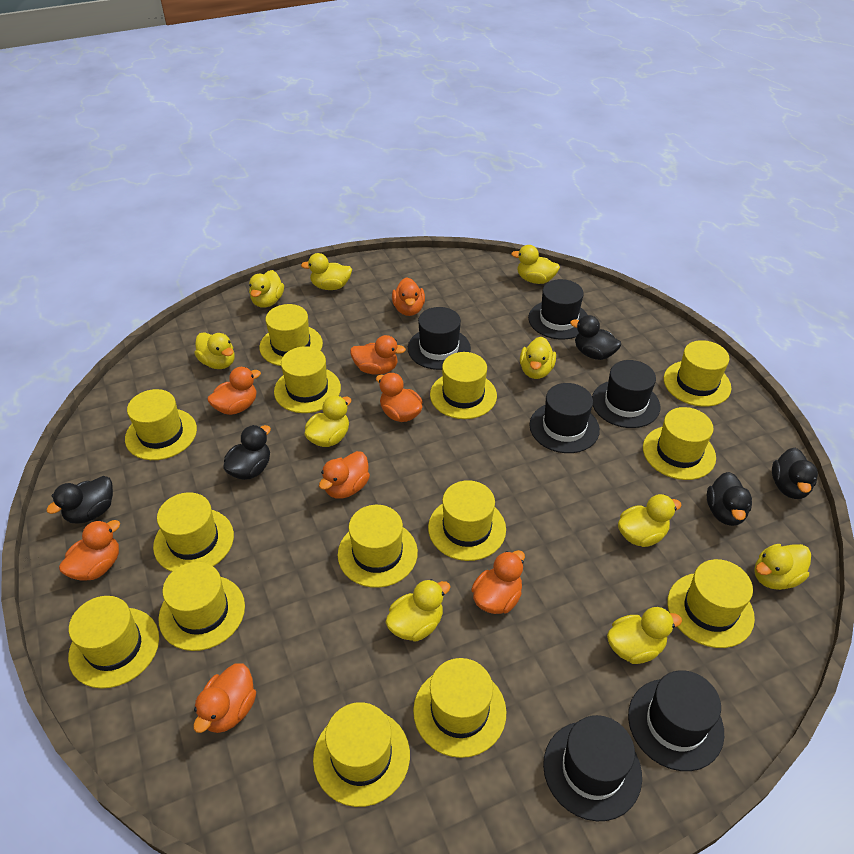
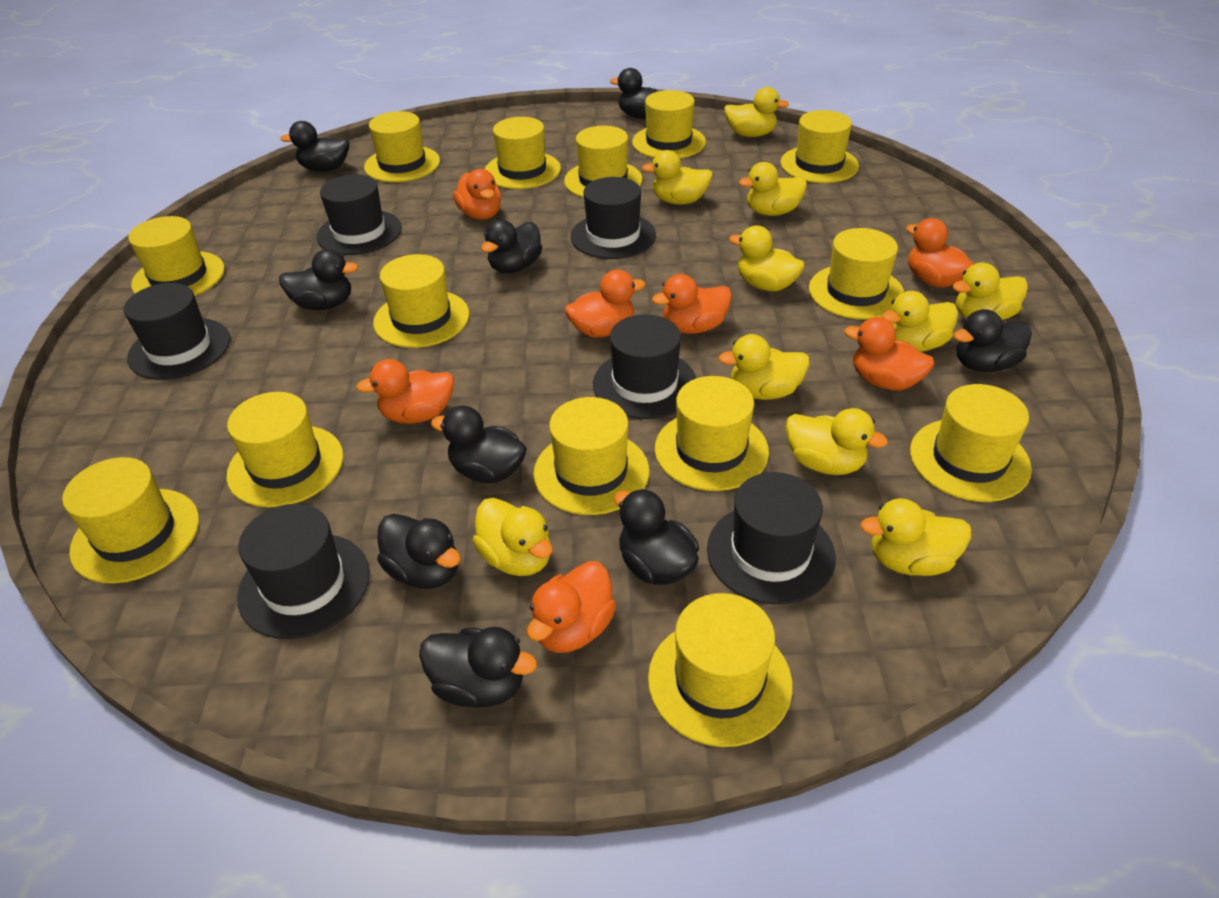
black duck: 5 -> 9
orange duck: 8 -> 7

